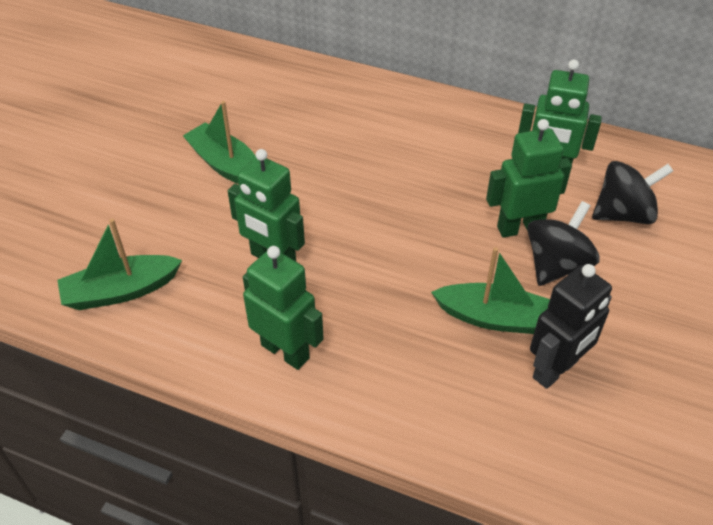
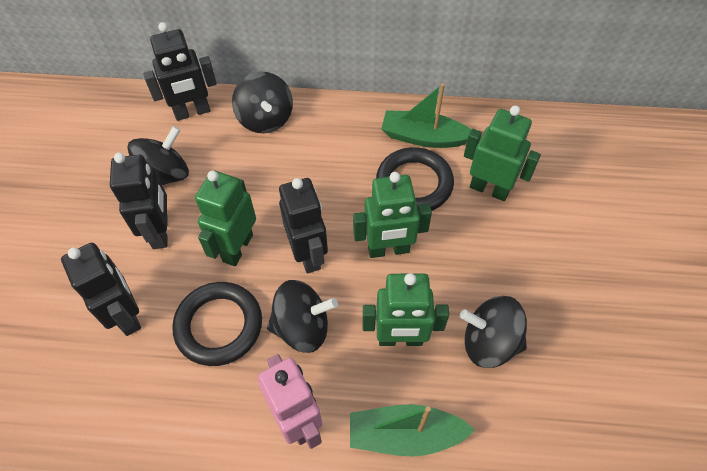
black ring: 0 -> 2
black robot: 1 -> 4
black spinning top: 2 -> 4
green boat: 3 -> 2
pink robot: 0 -> 1

